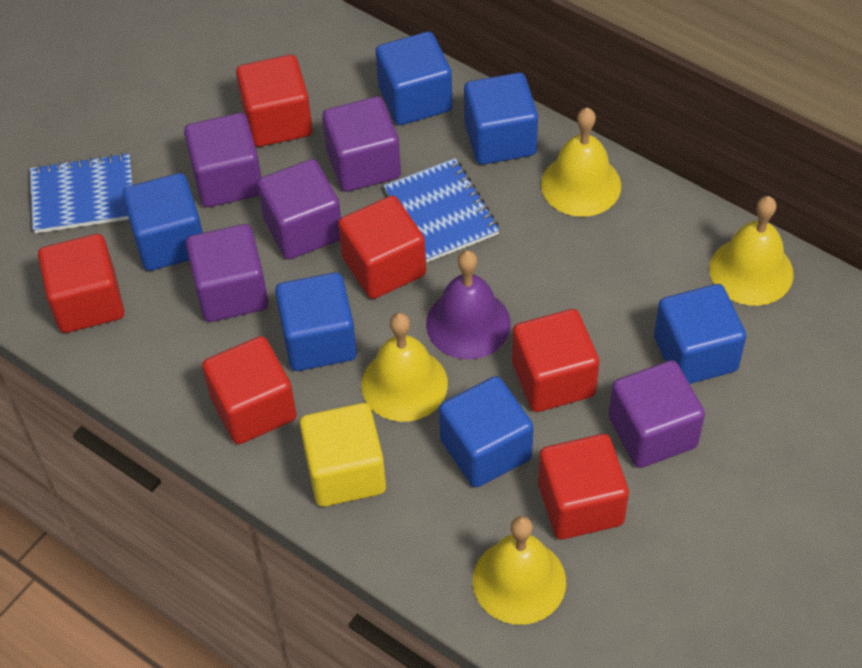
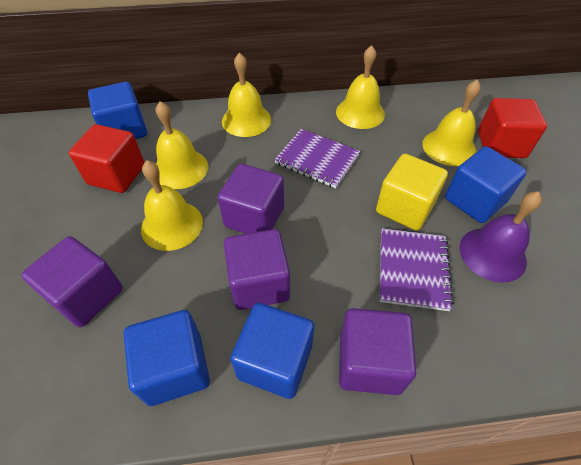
blue cube: 6 -> 4
blue notebook: 2 -> 0
purple cube: 5 -> 4
purple notebook: 0 -> 2
red cube: 6 -> 2
yellow bell: 4 -> 5

